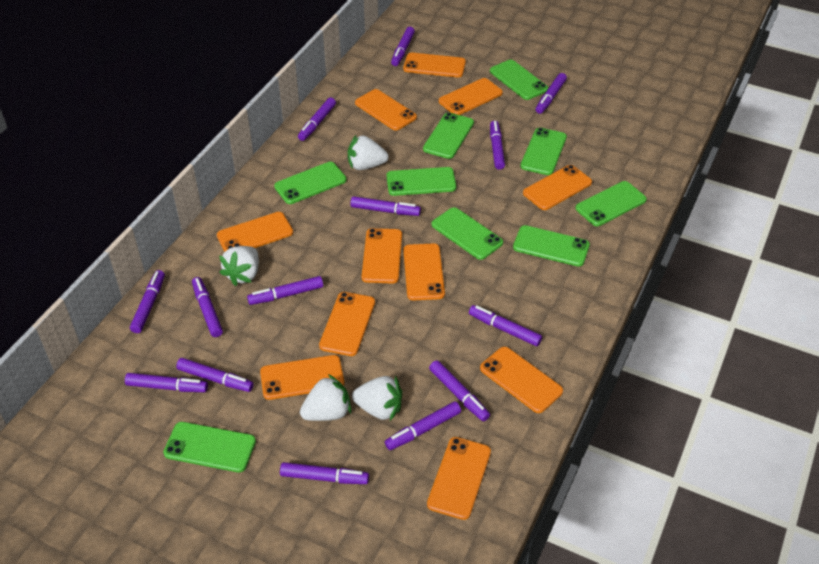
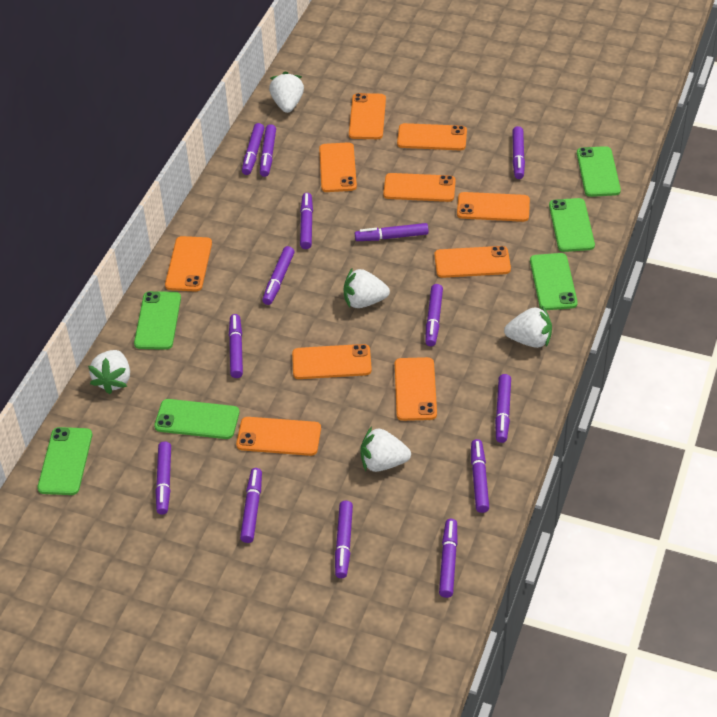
green phone: 9 -> 6
orange phone: 11 -> 10
white strawberry: 4 -> 5

